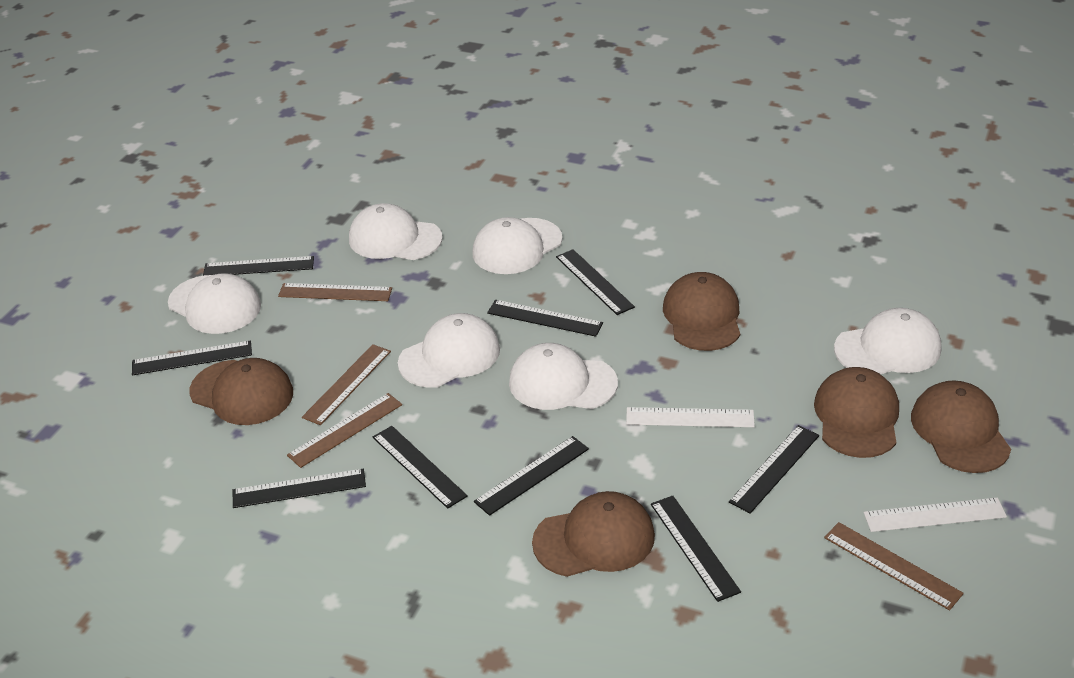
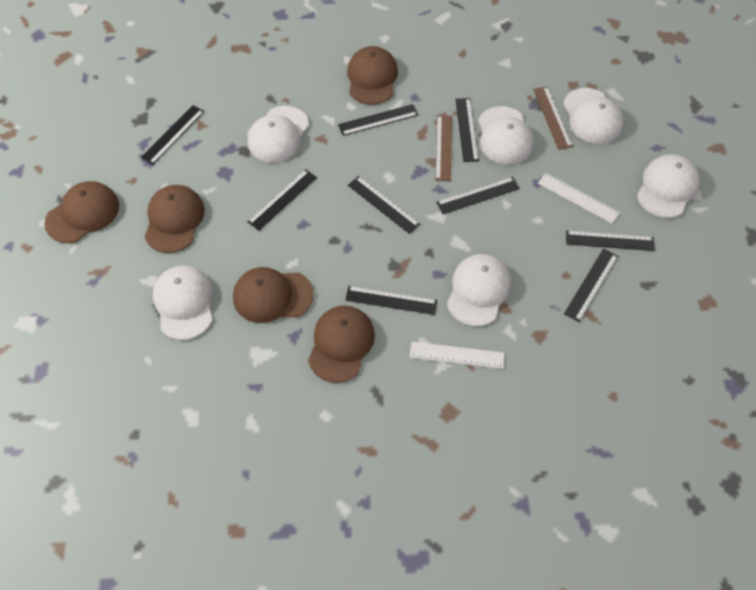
brown ruler: 4 -> 2

